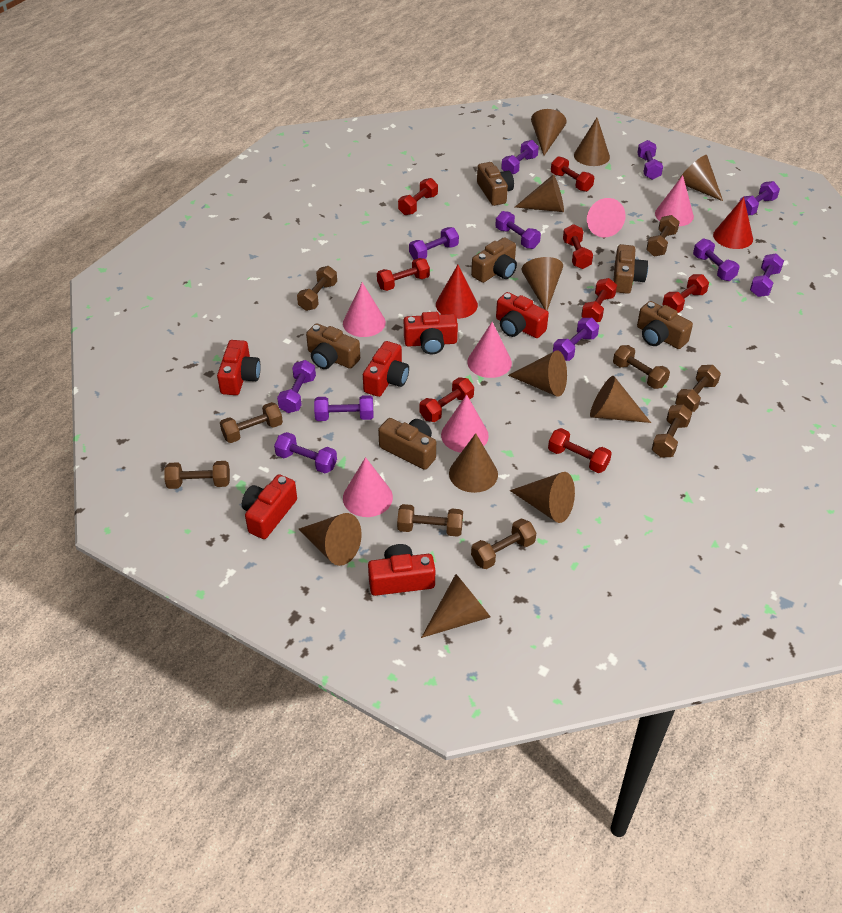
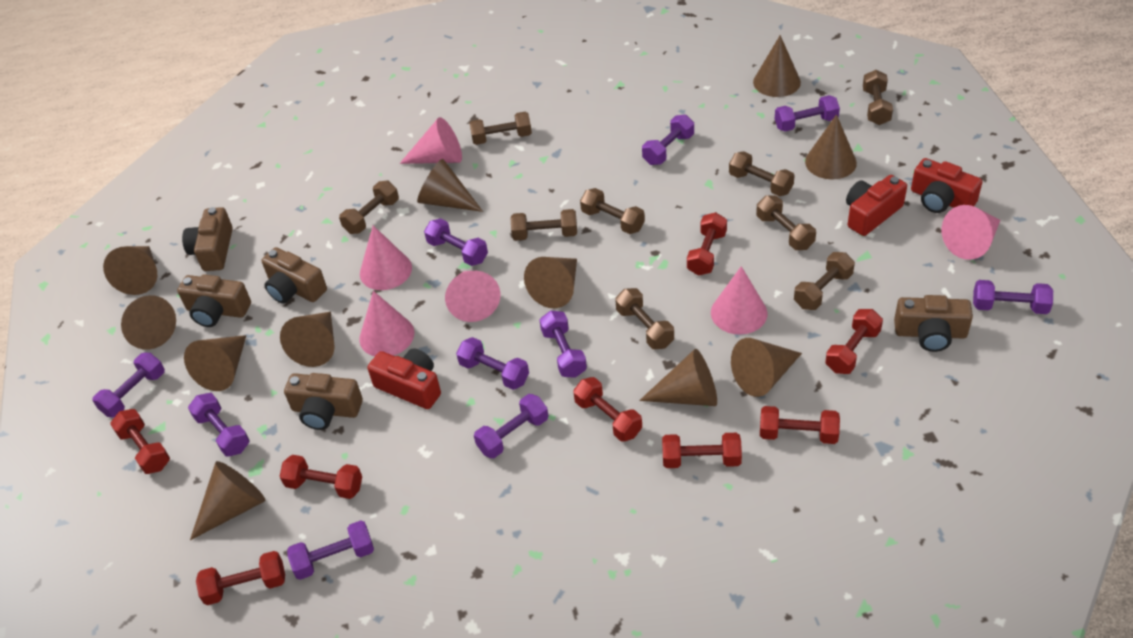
brown camera: 6 -> 5
purple dumbbell: 11 -> 10
red camera: 6 -> 3
red cone: 2 -> 0

